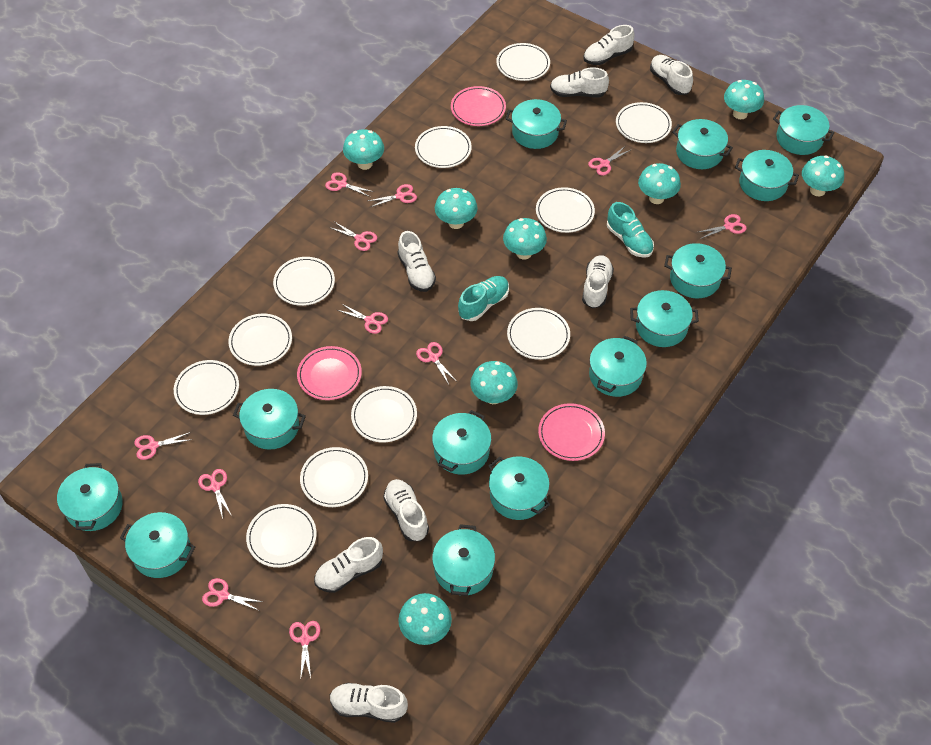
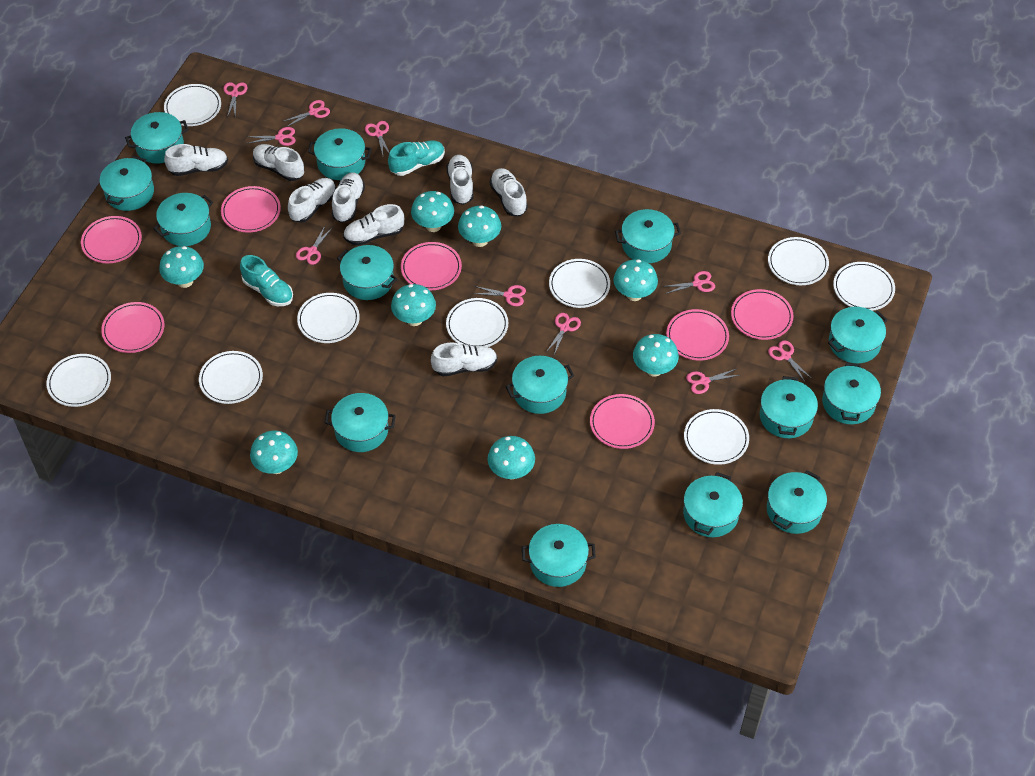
pink plate: 3 -> 7
pink scissors: 11 -> 10
turquoise pot: 13 -> 14
white plate: 11 -> 9

